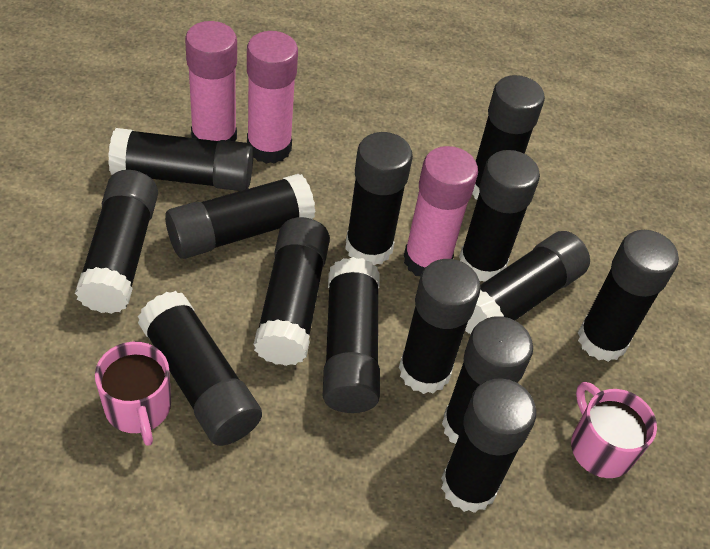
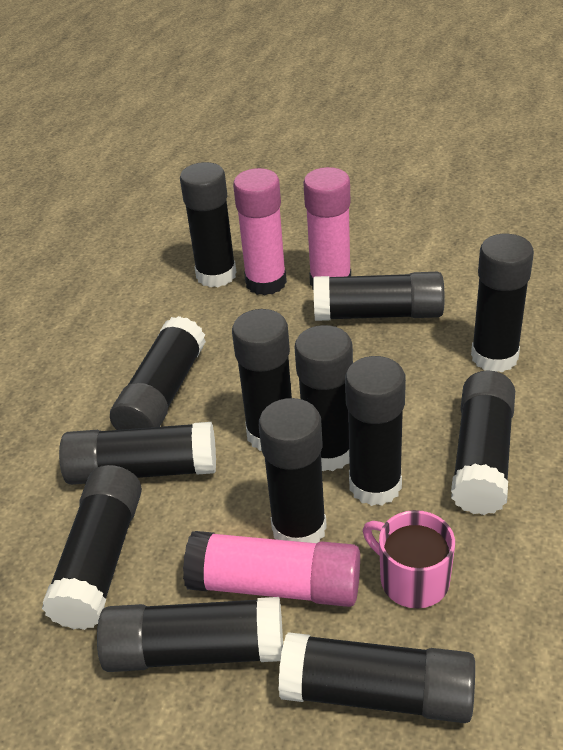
black glue stick: 14 -> 13
pink mug: 2 -> 1

